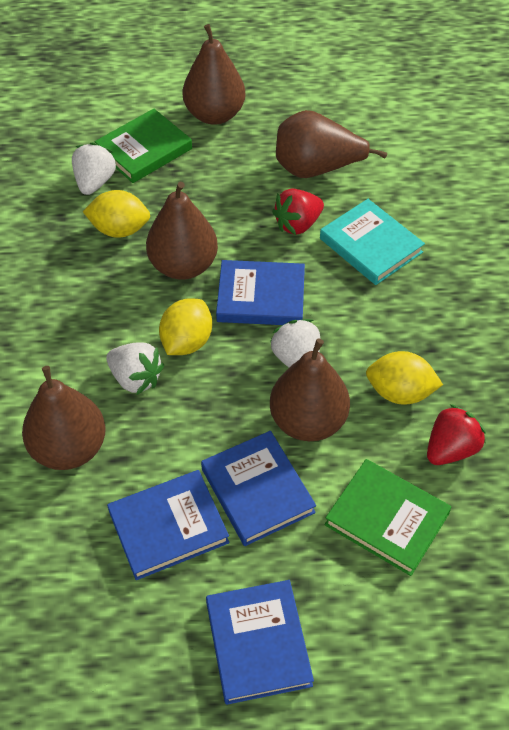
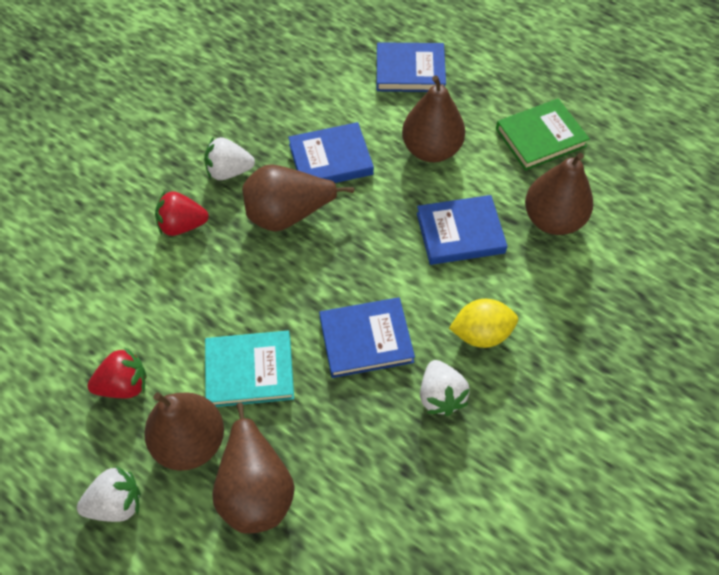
green book: 2 -> 1
yellow lemon: 3 -> 1

